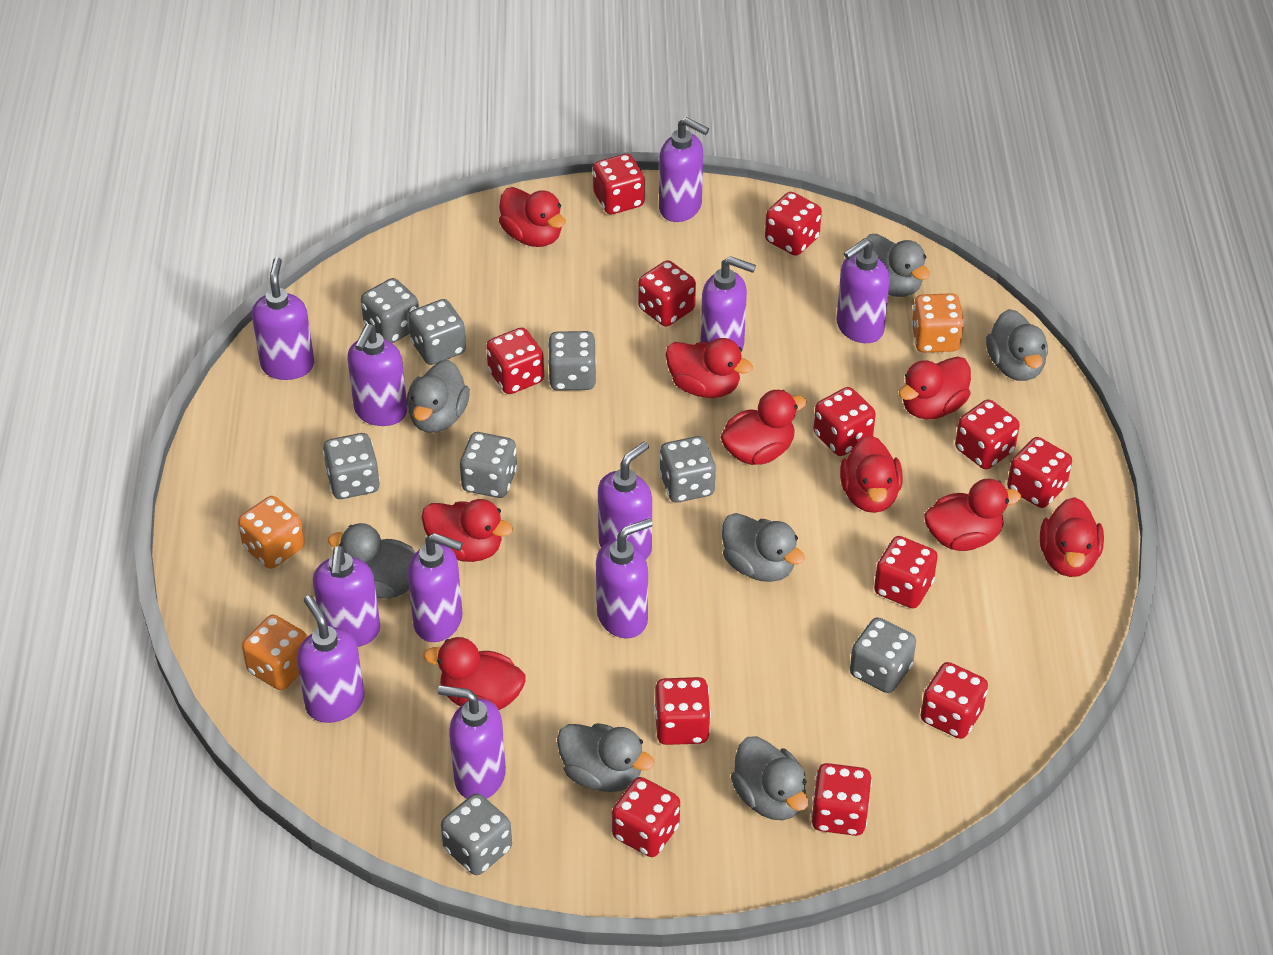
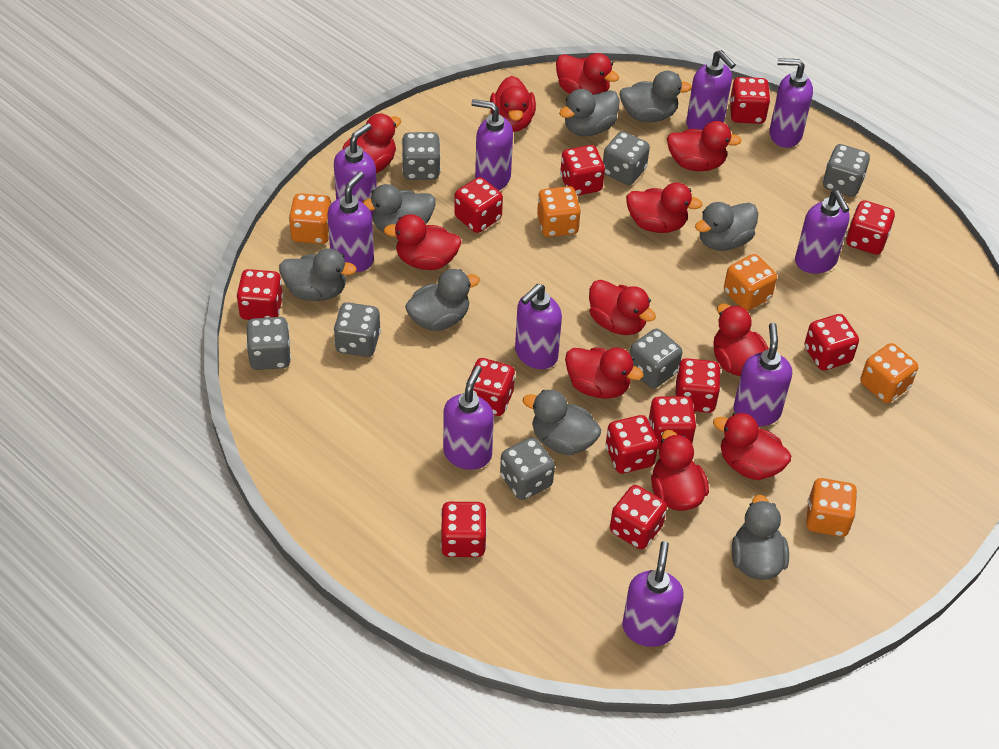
grey dice: 8 -> 7
grey duck: 7 -> 8
orange dice: 3 -> 5
purple soap dispenser: 11 -> 10
red duck: 9 -> 11

